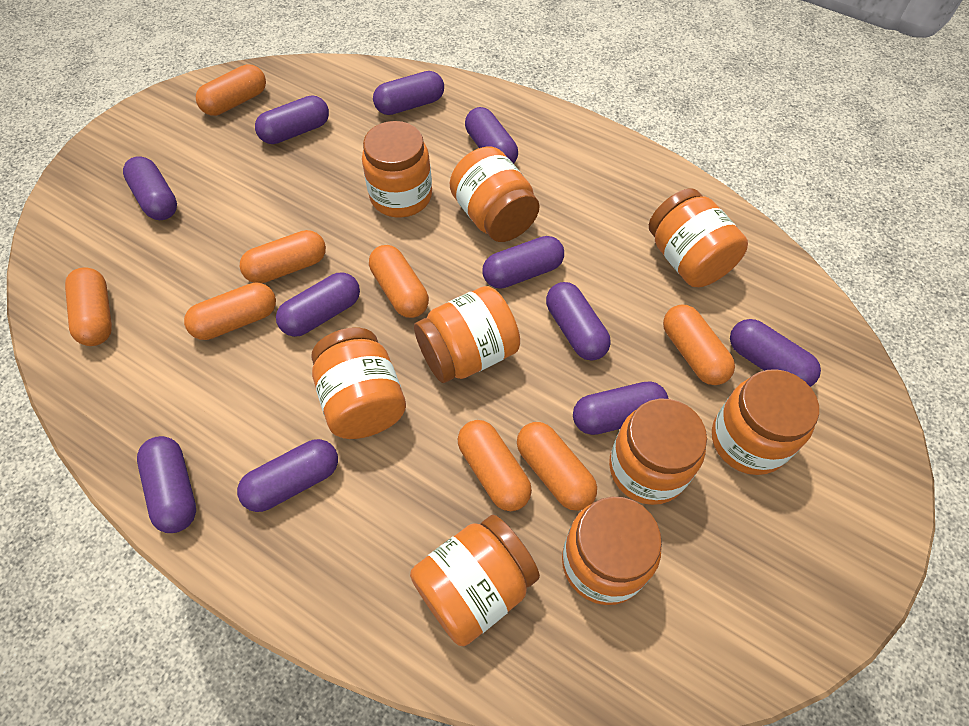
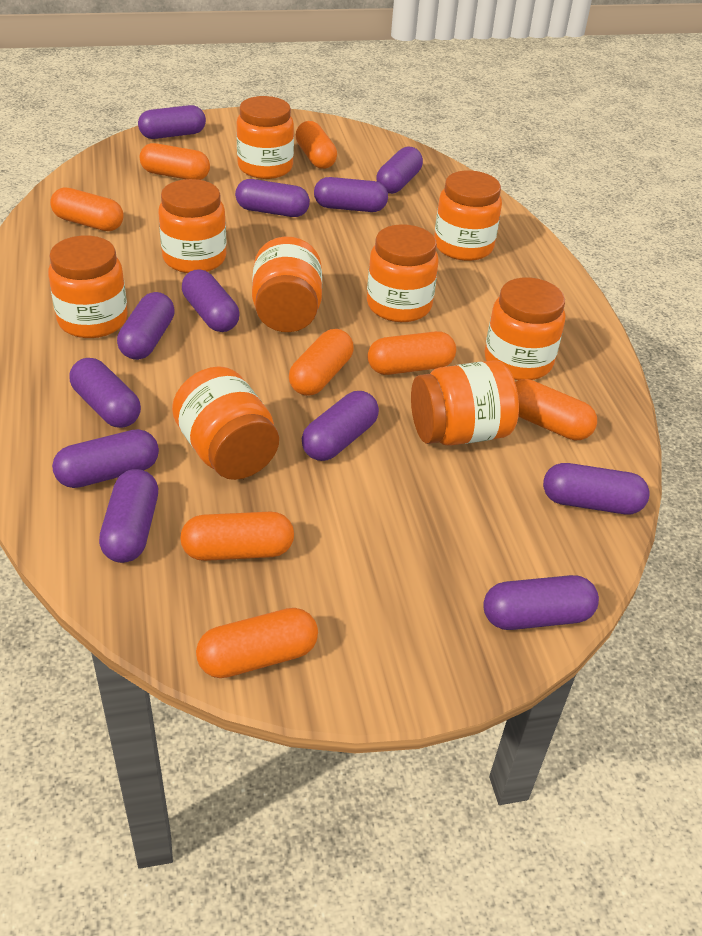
purple capsule: 11 -> 12

